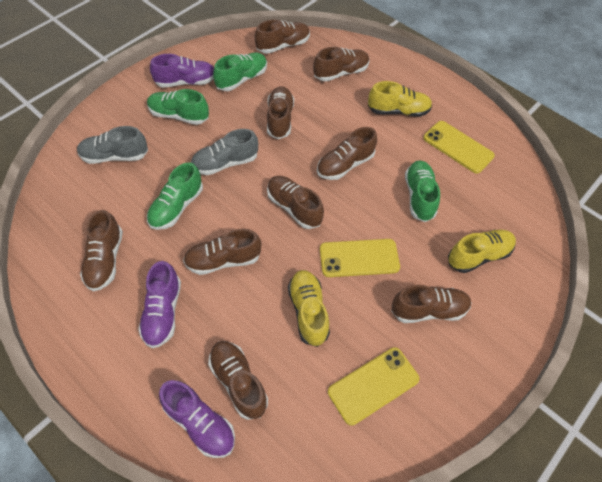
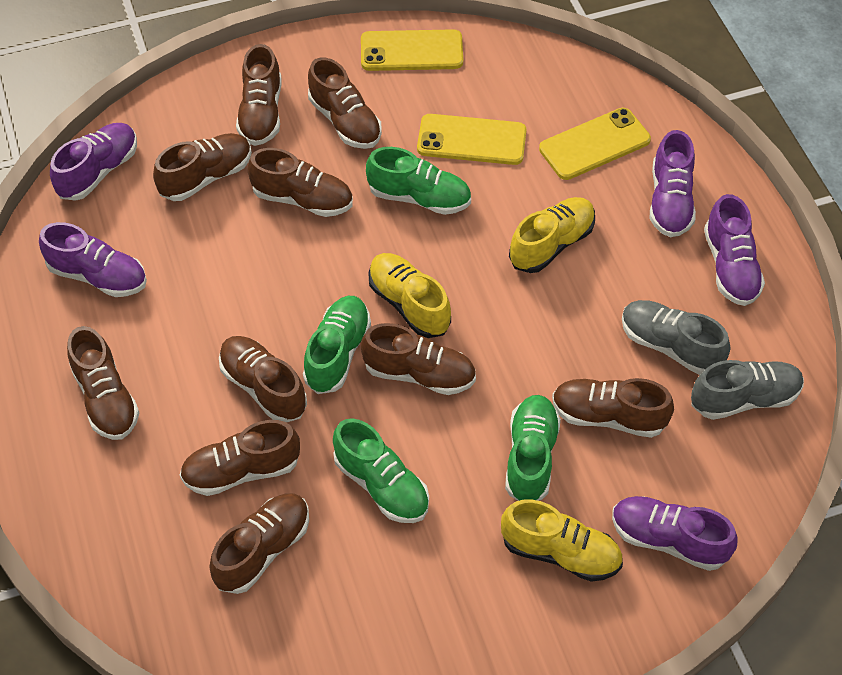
brown shoe: 9 -> 10
purple shoe: 3 -> 5

